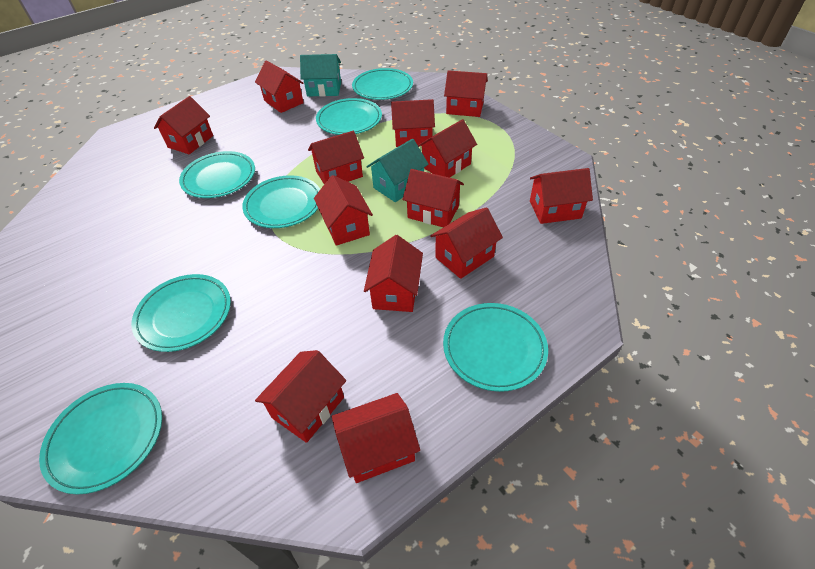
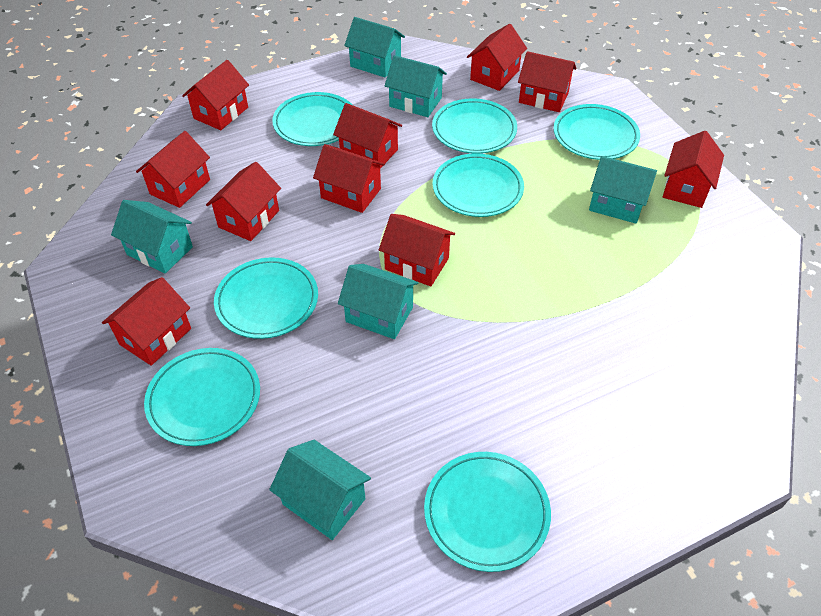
red house: 13 -> 10
turquoise house: 2 -> 6

